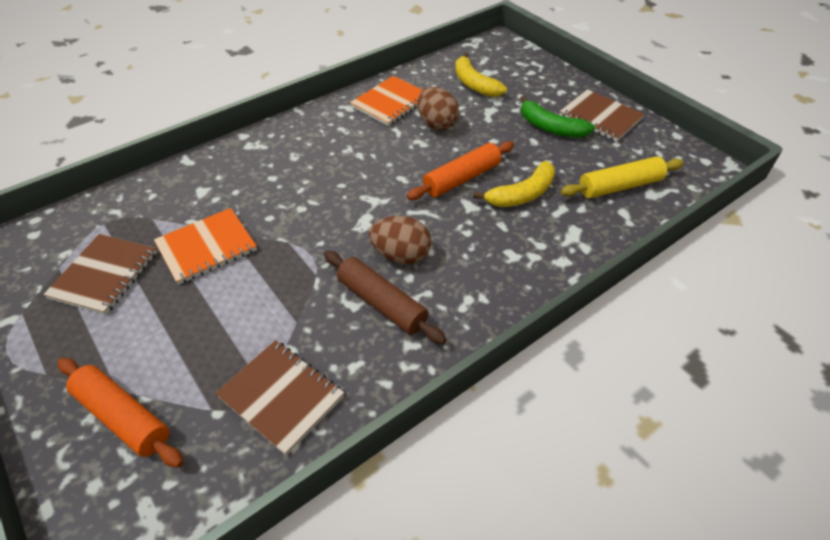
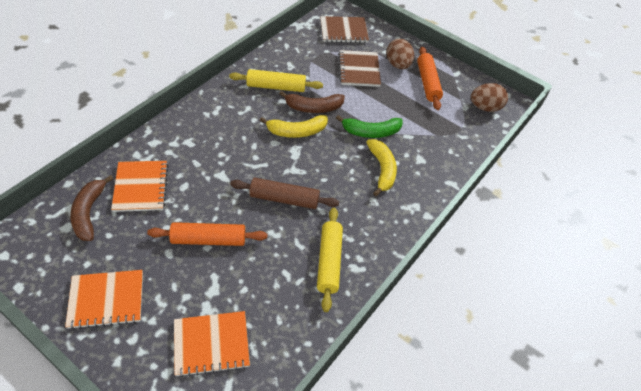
brown banana: 0 -> 2
brown notebook: 3 -> 2
orange notebook: 2 -> 3
yellow rolling pin: 1 -> 2

